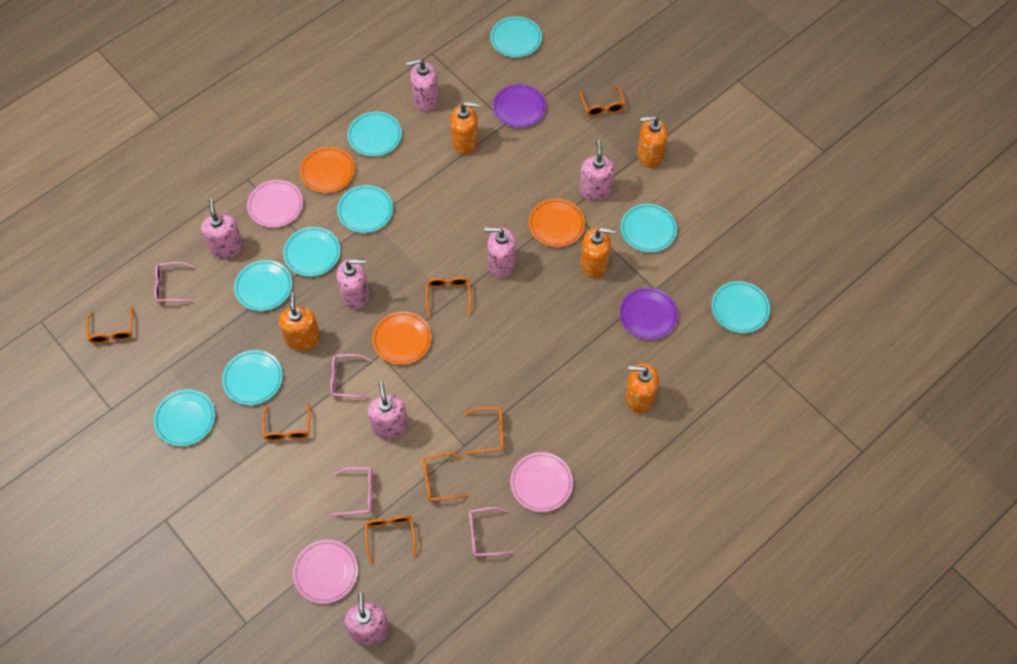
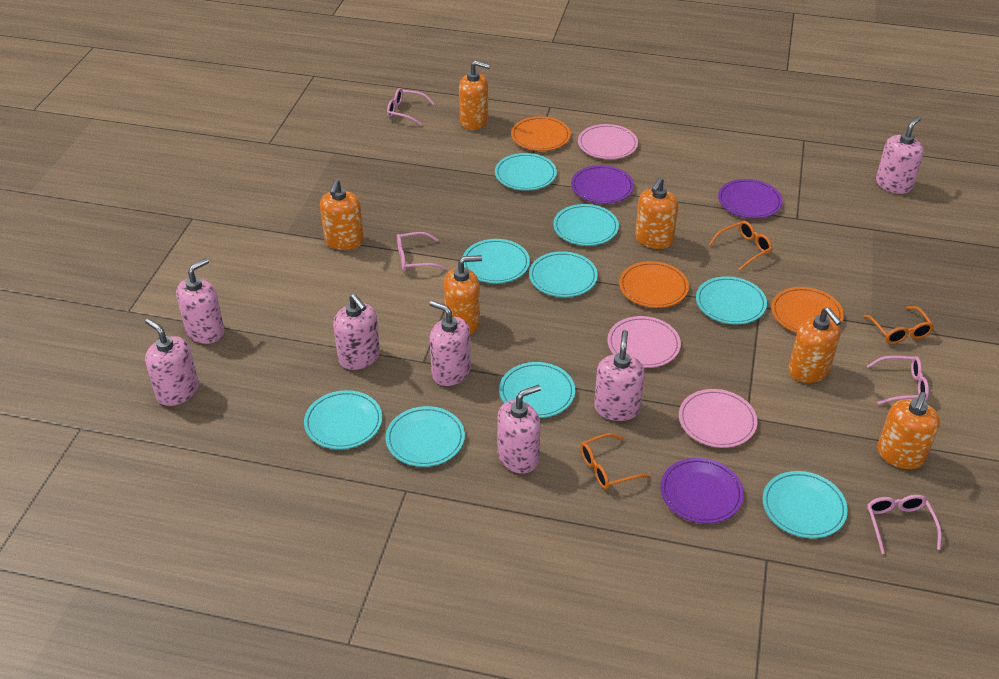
orange glasses: 7 -> 3
orange soap dispenser: 5 -> 6
purple plate: 2 -> 3

